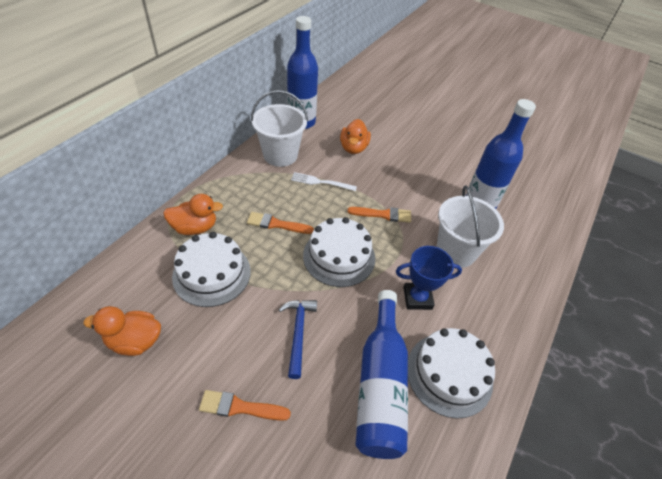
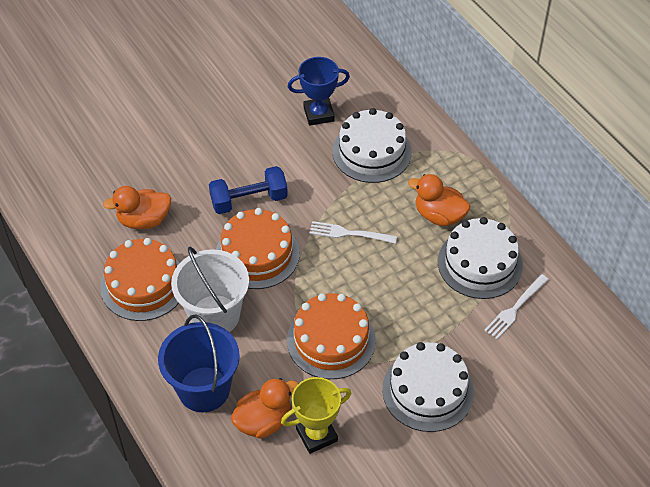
blue bottle: 3 -> 0
blue bucket: 0 -> 1
blue dumbbell: 0 -> 1
blue hammer: 1 -> 0
orange brush: 3 -> 0
orange cake: 0 -> 3
white bucket: 2 -> 1
white fork: 1 -> 2
yellow trophy: 0 -> 1

